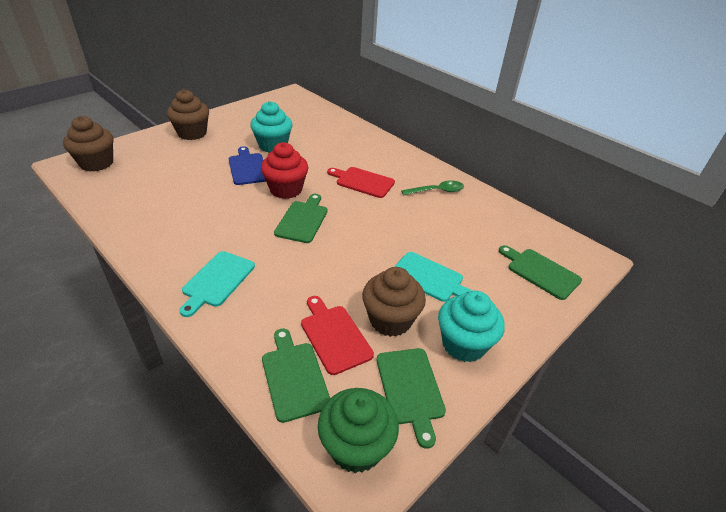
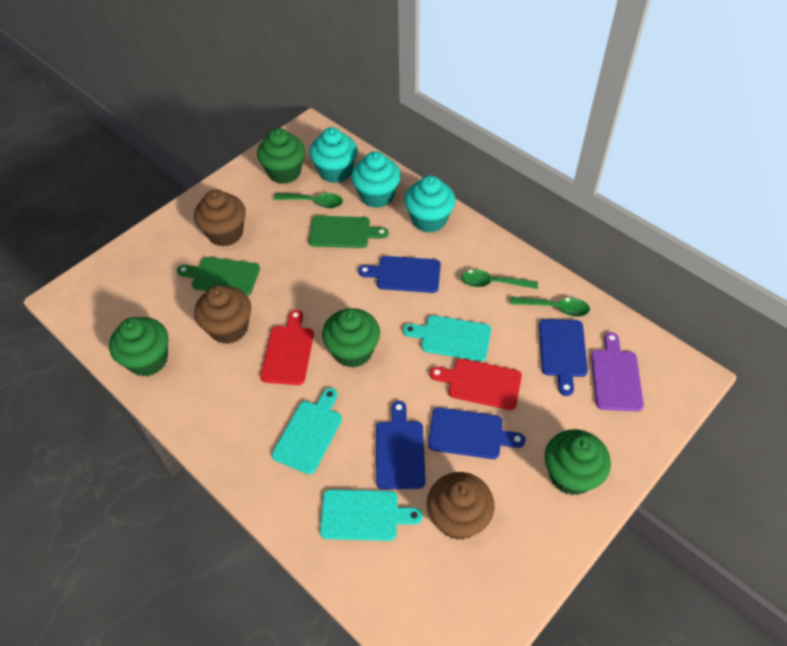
blue cutting board: 1 -> 4
green cupcake: 1 -> 4
green cutting board: 4 -> 2
green spoon: 1 -> 3
purple cutting board: 0 -> 1
red cupcake: 1 -> 0
turquoise cupcake: 2 -> 3
turquoise cutting board: 2 -> 3

